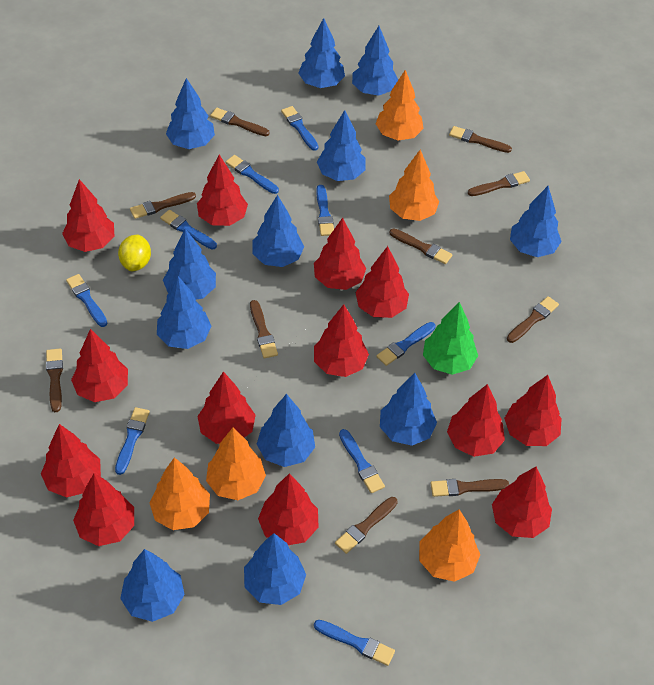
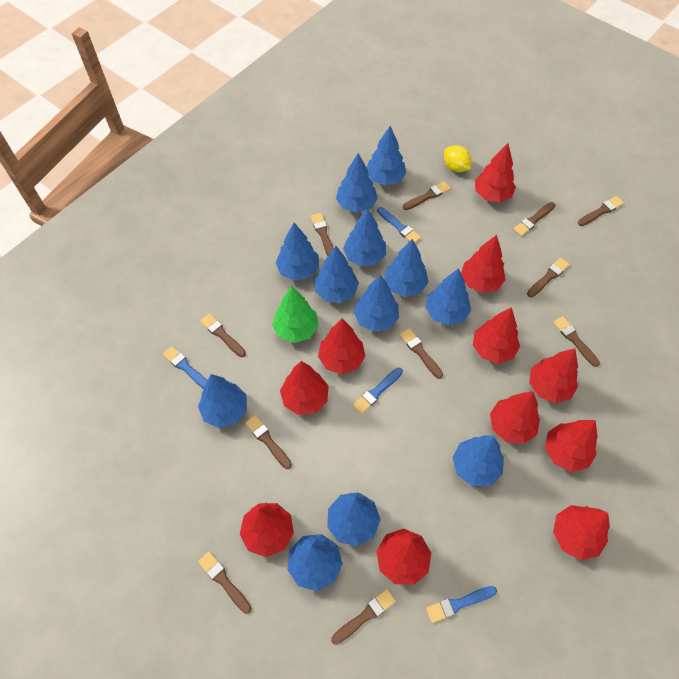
blue brush: 9 -> 4
brown brush: 10 -> 11
orange tree: 5 -> 0
red tree: 13 -> 11

